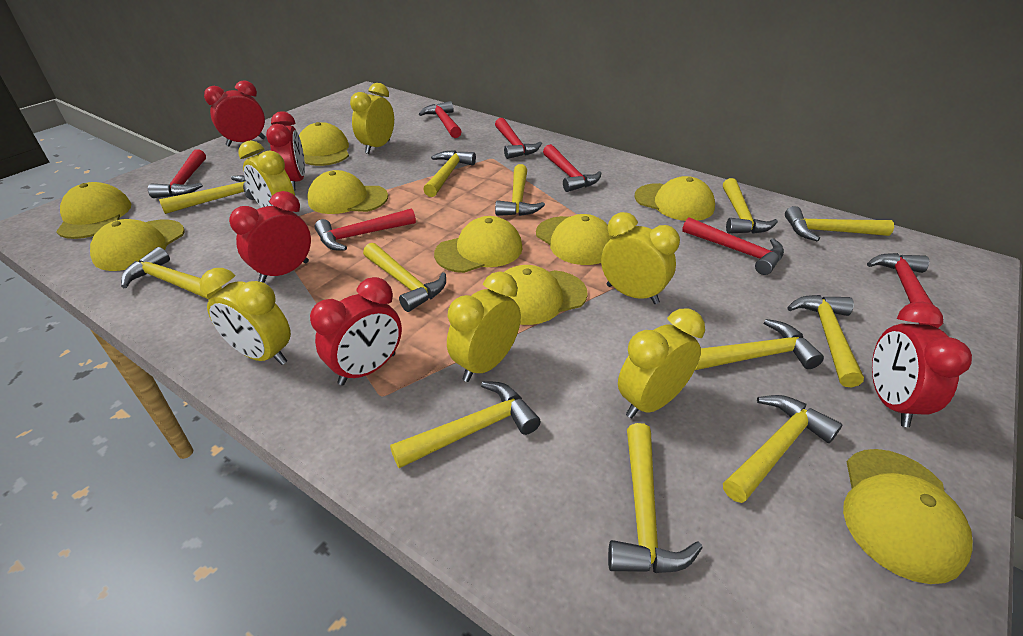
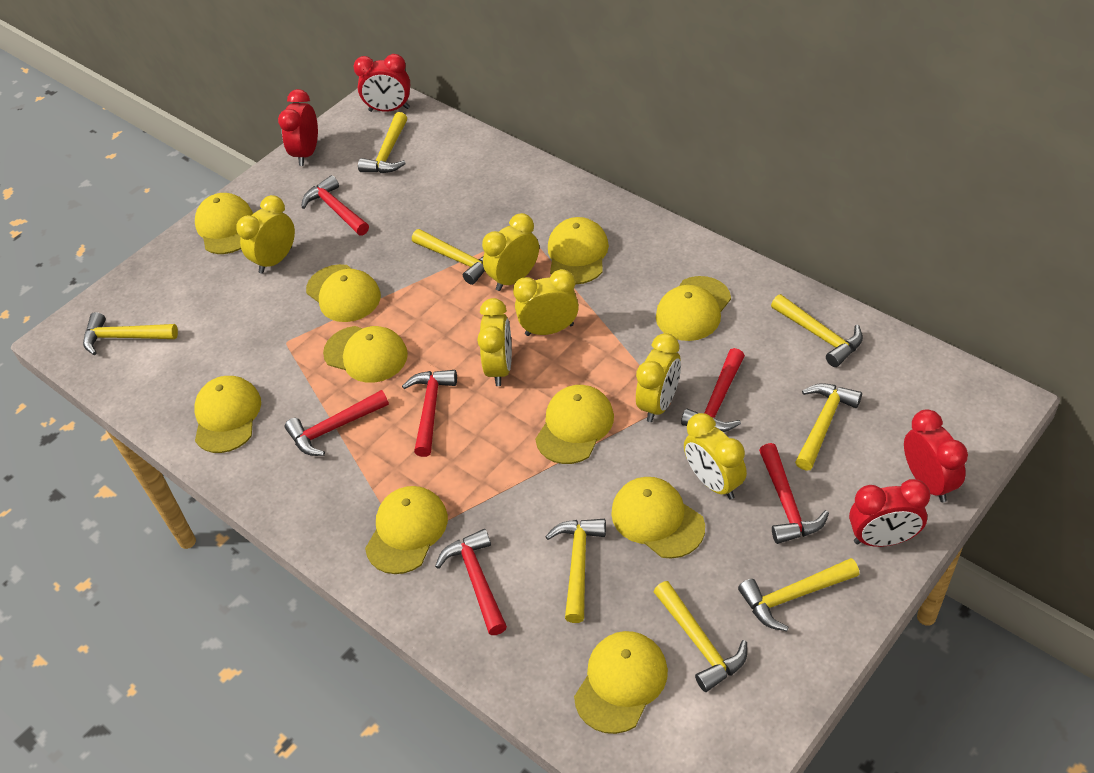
red clock: 5 -> 4
red hammer: 7 -> 6
yellow cap: 9 -> 10
yellow hammer: 12 -> 8

